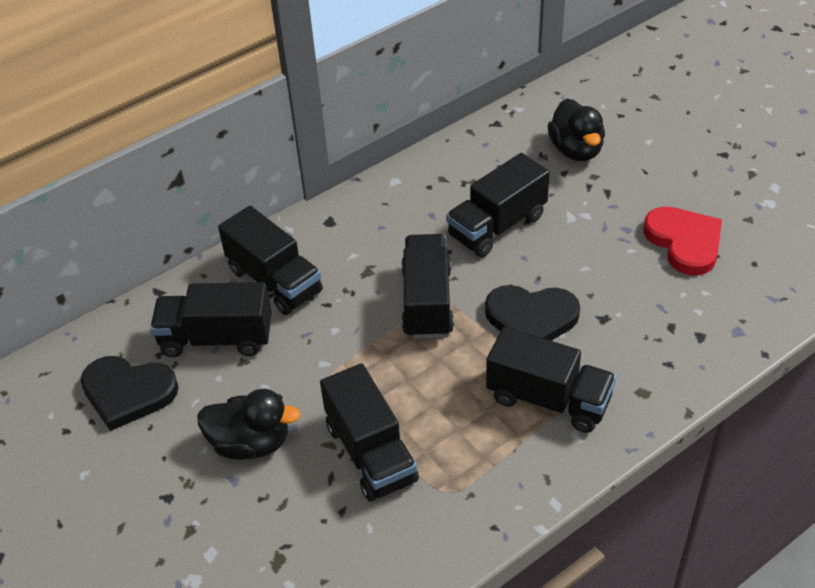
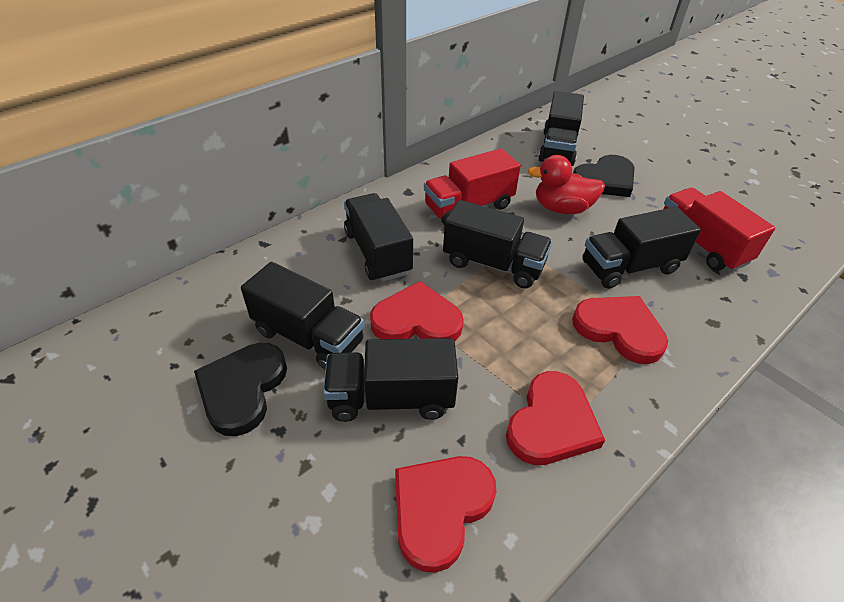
black duck: 2 -> 0
red duck: 0 -> 1
red heart: 1 -> 4
red truck: 0 -> 2

